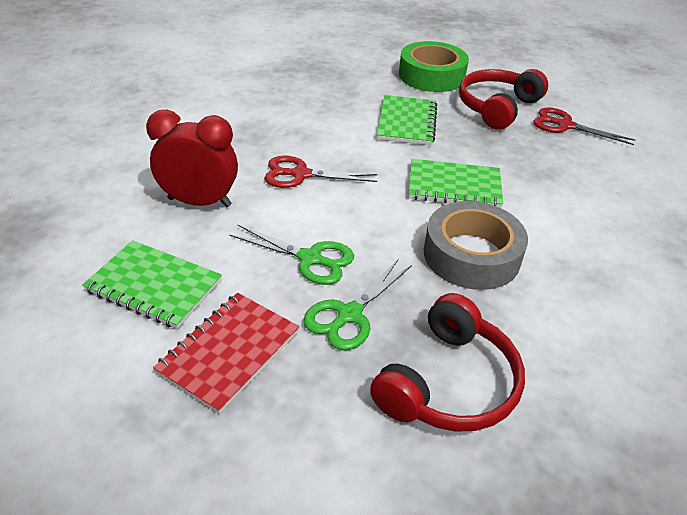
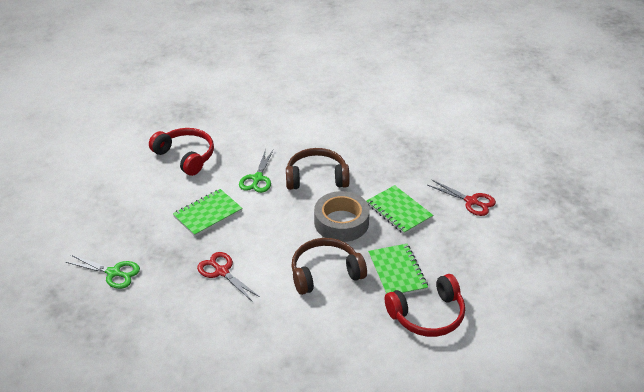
brown headphones: 0 -> 2
green tape: 1 -> 0
red clock: 1 -> 0
red notebook: 1 -> 0

